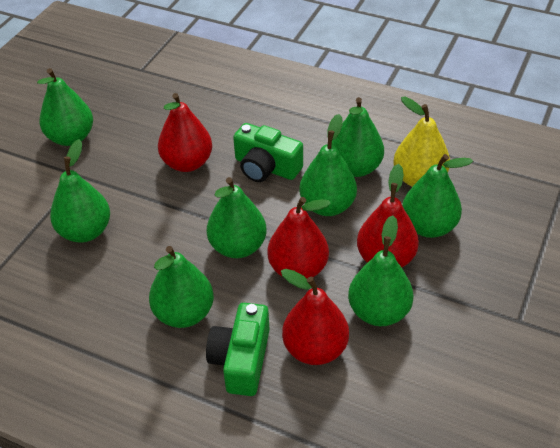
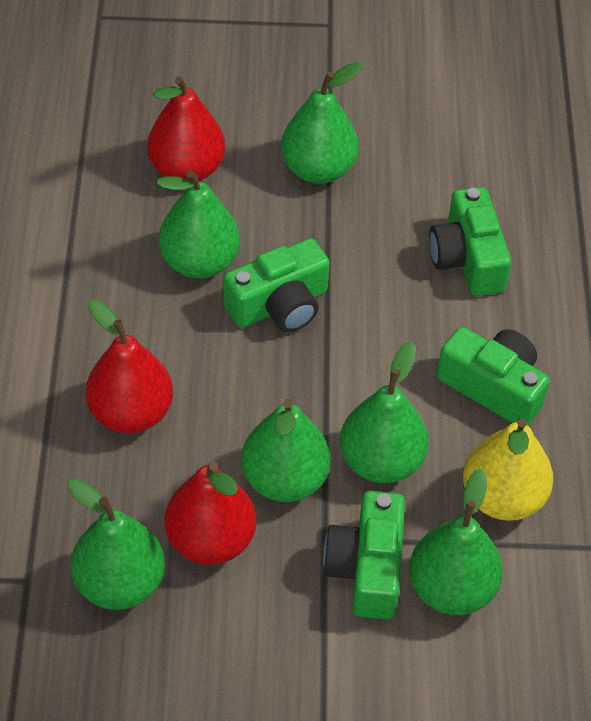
green camera: 2 -> 4
green pear: 8 -> 6
red pear: 4 -> 3

